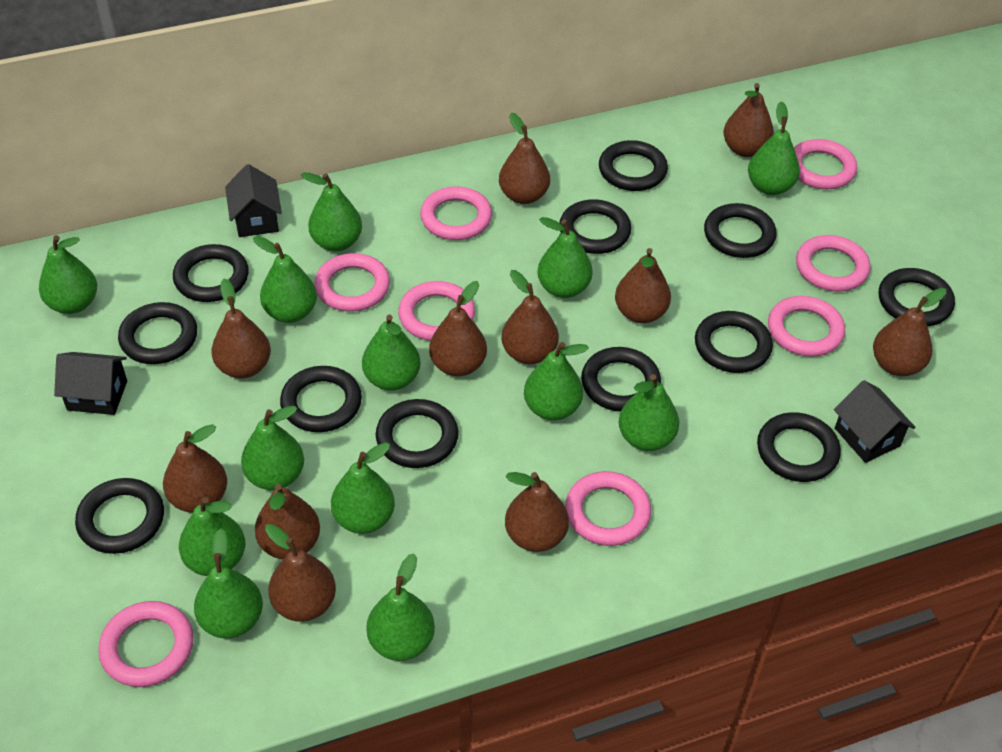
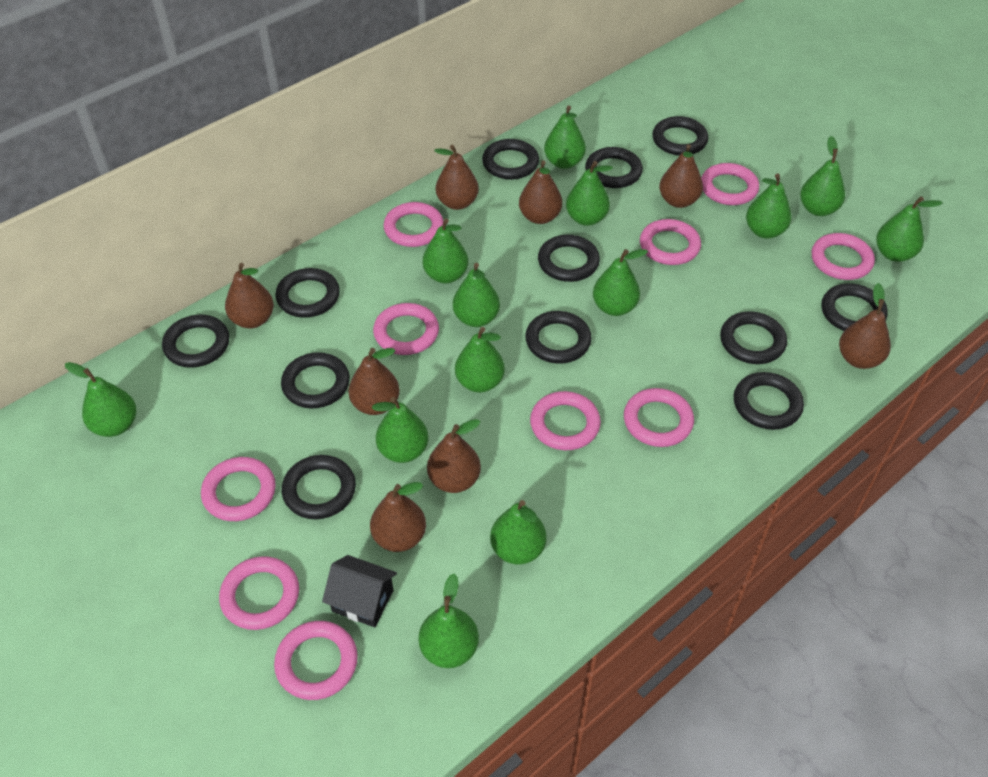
black house: 3 -> 1
brown pear: 11 -> 8
pink ring: 8 -> 10

